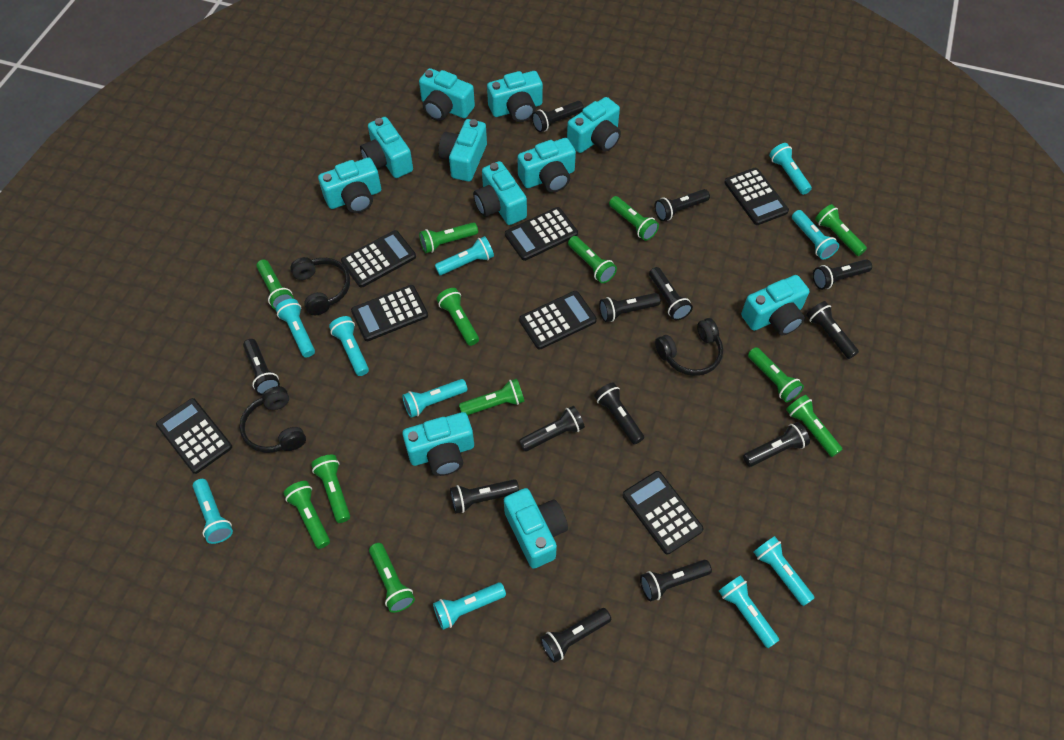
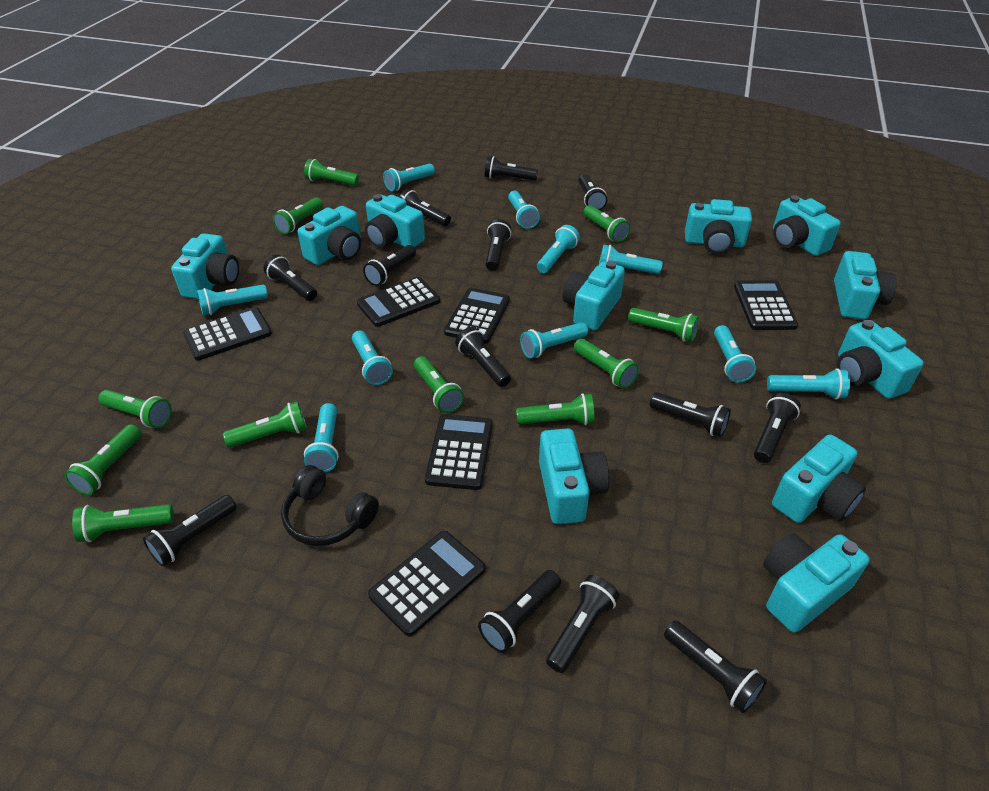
black calculator: 7 -> 6
black headphones: 3 -> 1
green flashlight: 12 -> 11

